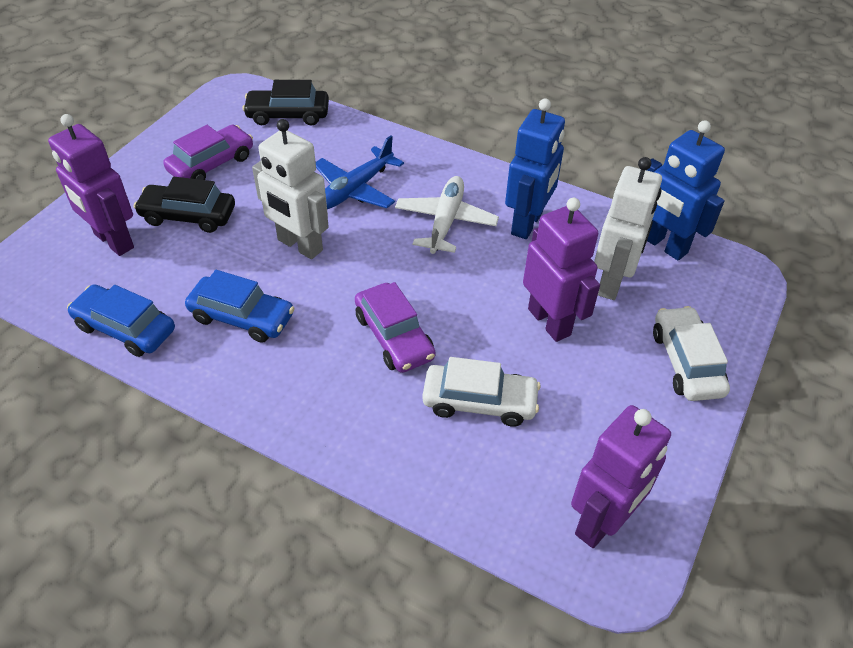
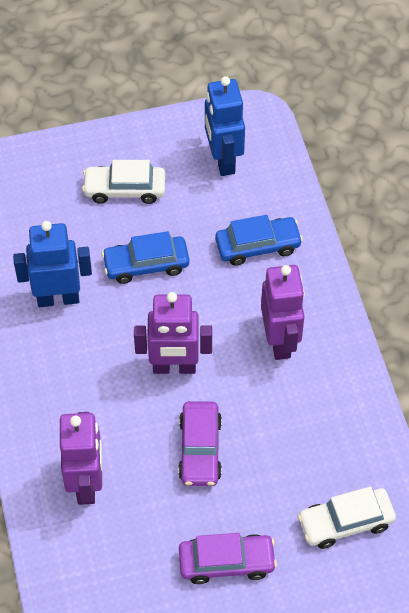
black car: 2 -> 0
blue plane: 1 -> 0
white plane: 1 -> 0
white robot: 2 -> 0

